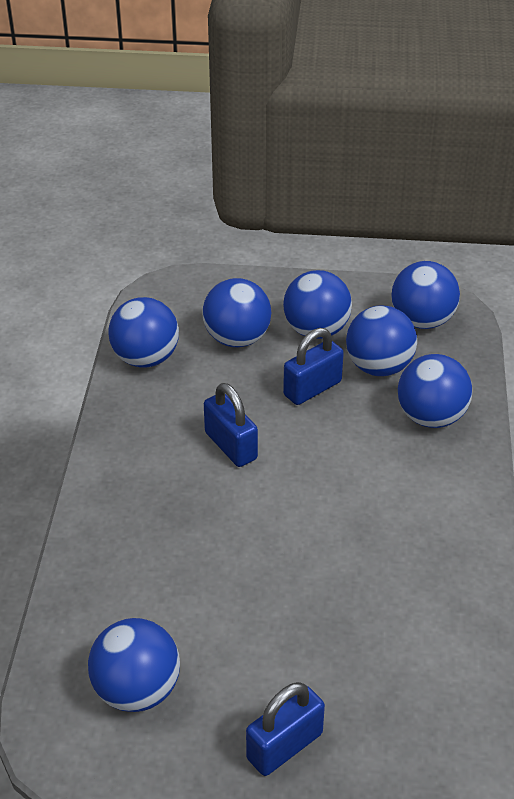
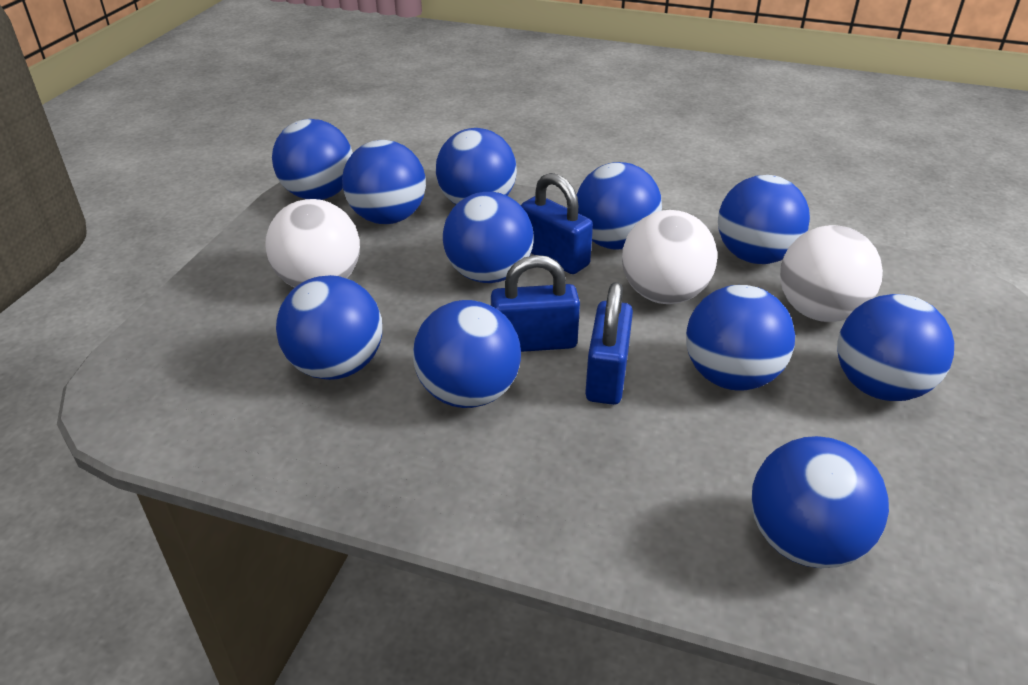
blue ball: 7 -> 11
white ball: 0 -> 3

